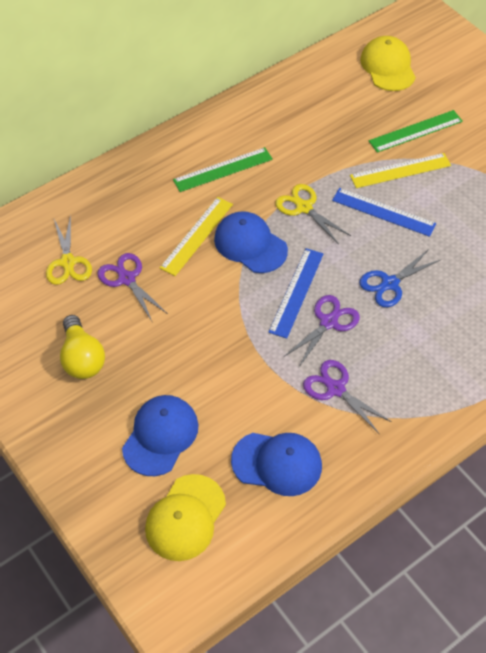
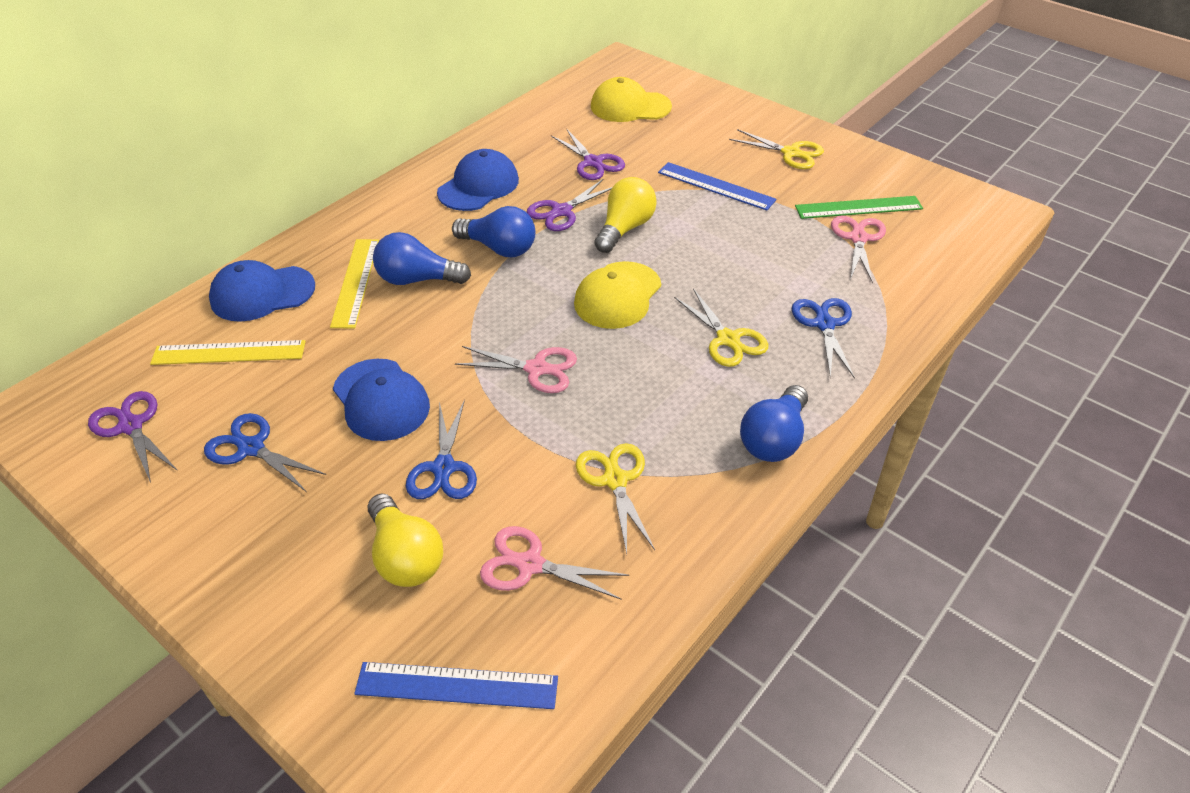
blue light bulb: 0 -> 3
blue scissors: 1 -> 3
green ruler: 2 -> 1
pink scissors: 0 -> 3
yellow light bulb: 1 -> 2
yellow scissors: 2 -> 3

